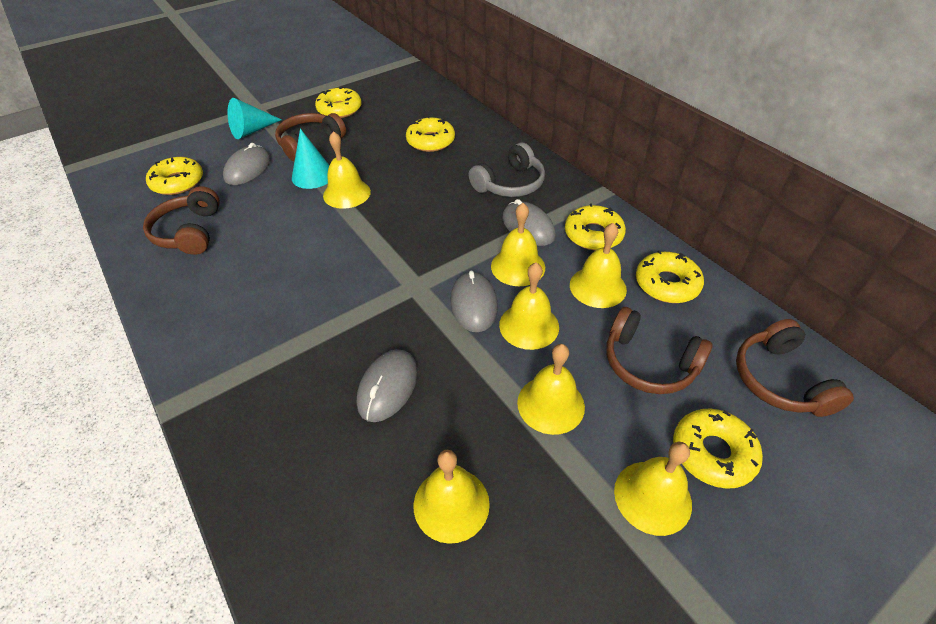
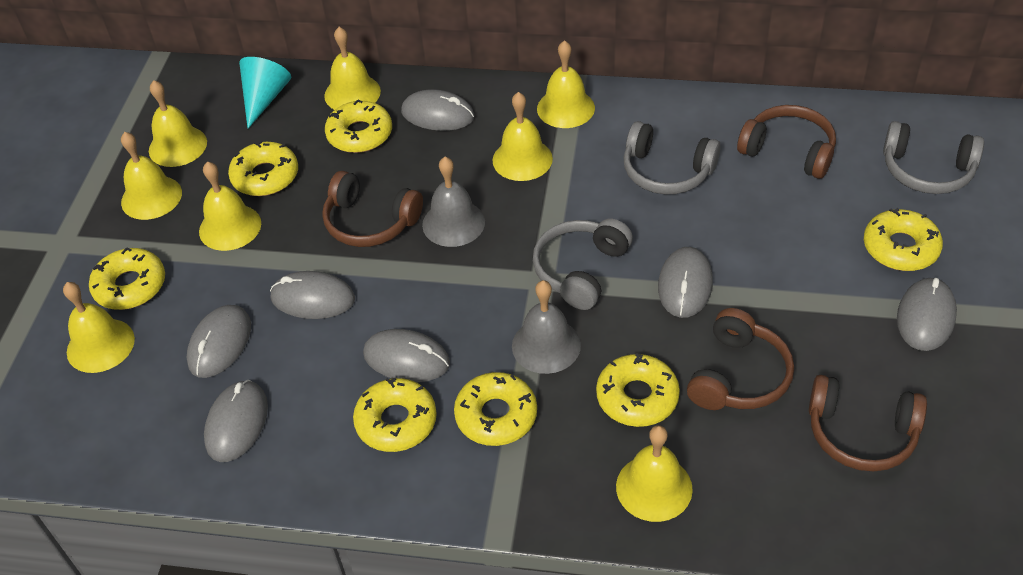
grey bell: 0 -> 2
grey headphones: 1 -> 3
grey mouse: 4 -> 7
turquoise cone: 2 -> 1
yellow bell: 7 -> 8
yellow donut: 6 -> 7

